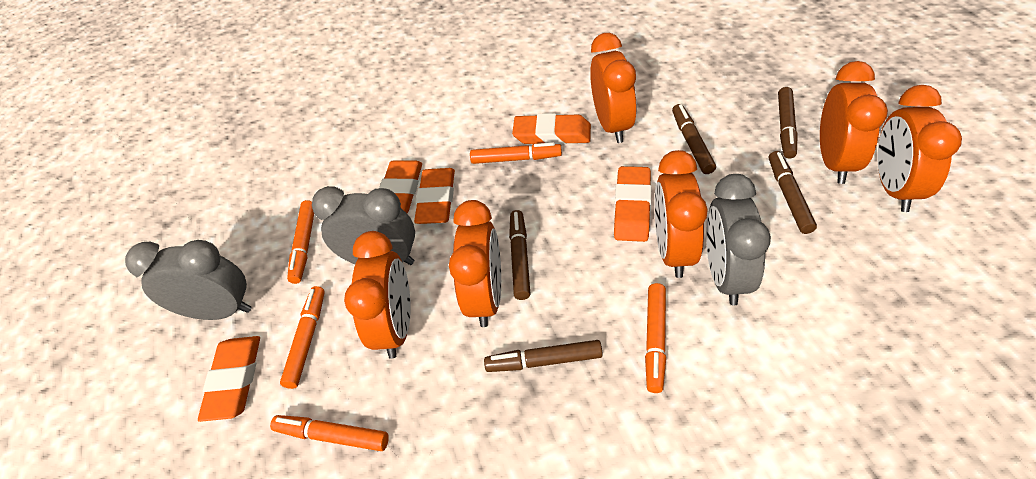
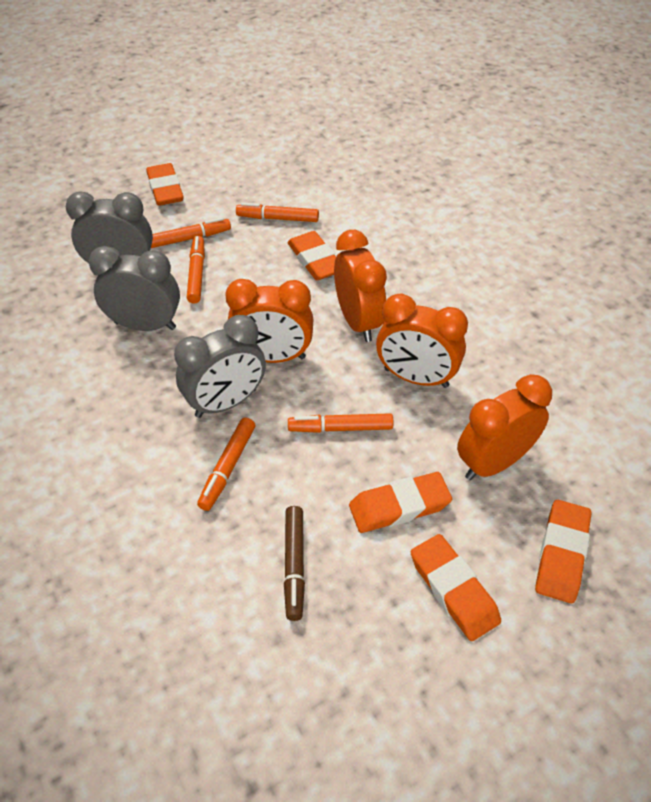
brown marker: 5 -> 1
orange clock: 6 -> 4

